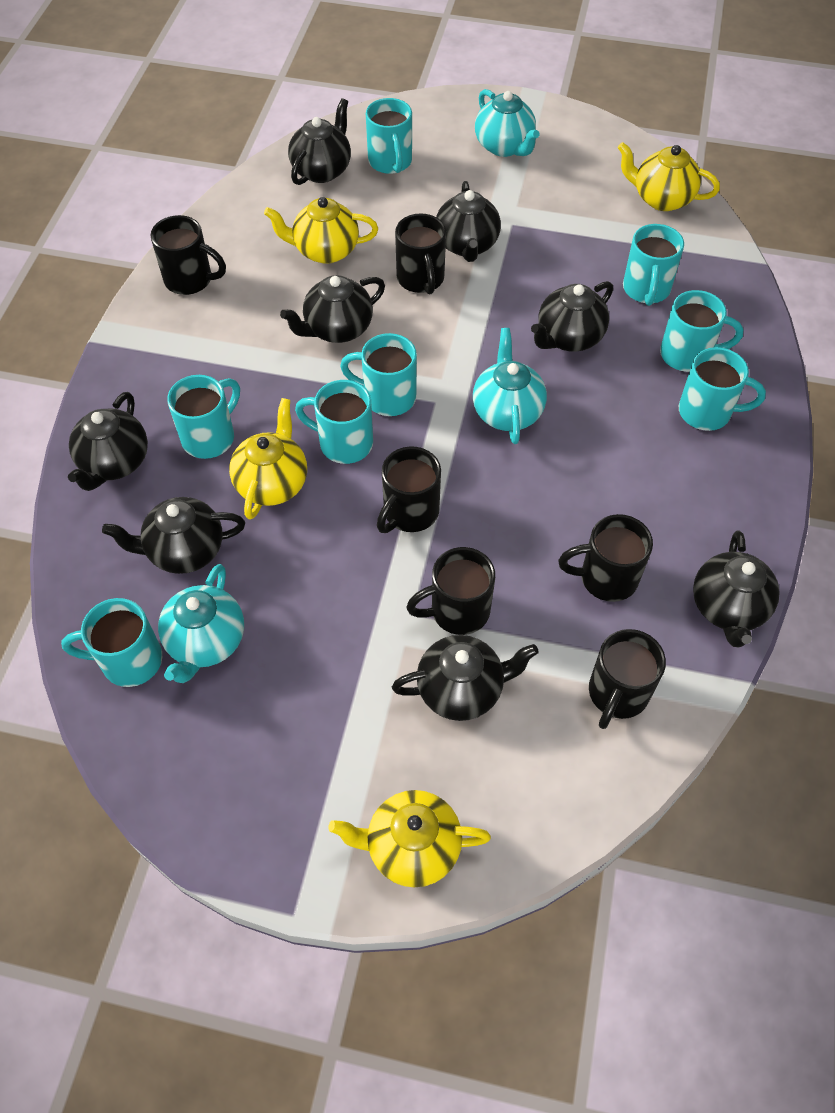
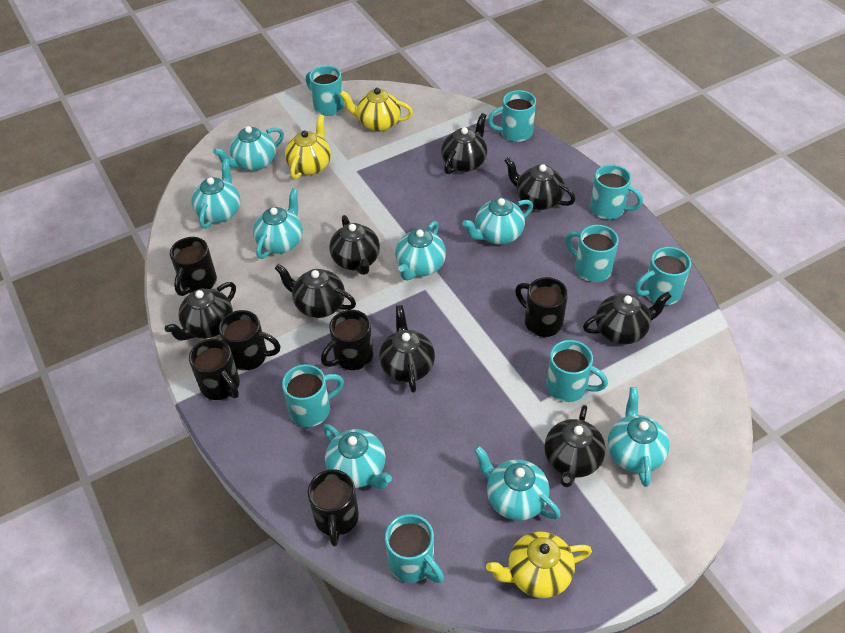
turquoise teapot: 3 -> 8
yellow teapot: 4 -> 3

